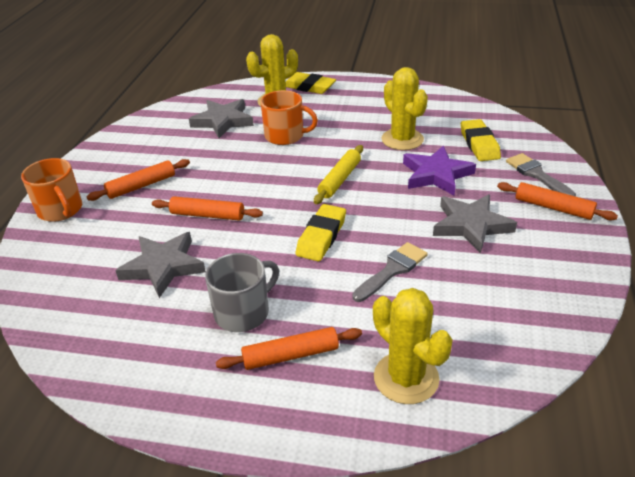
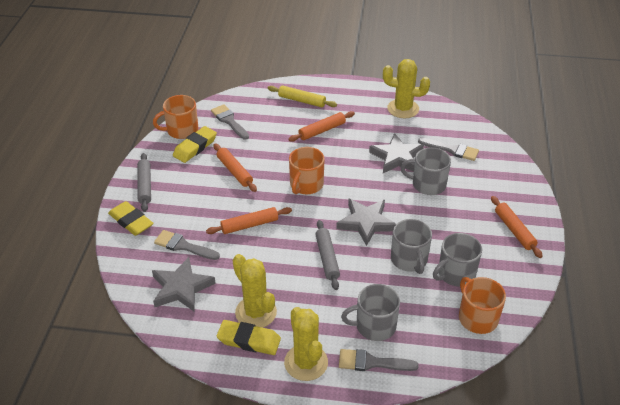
grey brush: 2 -> 4
grey mug: 1 -> 4
grey rolling pin: 0 -> 2
orange mug: 2 -> 3
purple star: 1 -> 0

